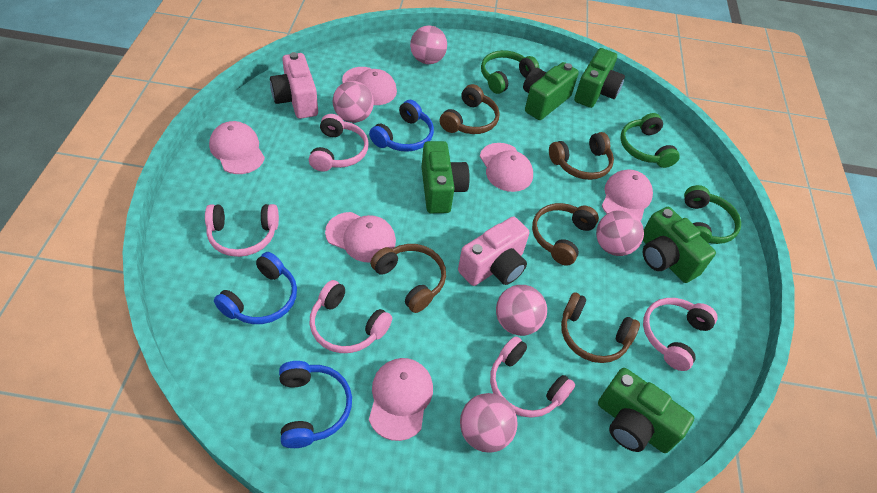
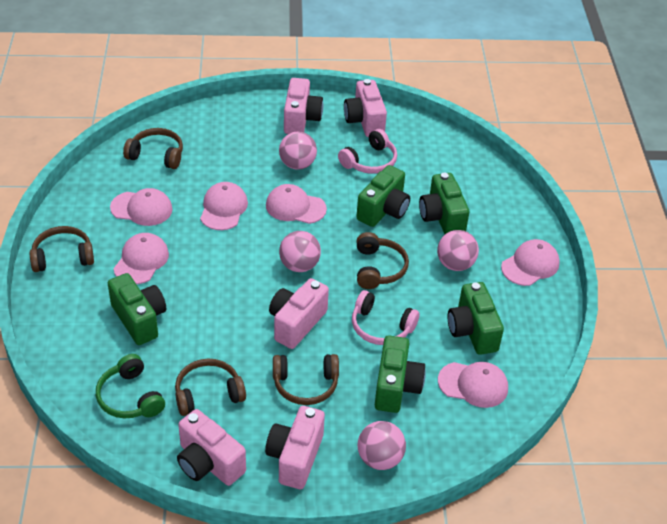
blue headphones: 3 -> 0
green headphones: 3 -> 1
pink ball: 5 -> 4
pink camera: 2 -> 5
pink headphones: 5 -> 2

